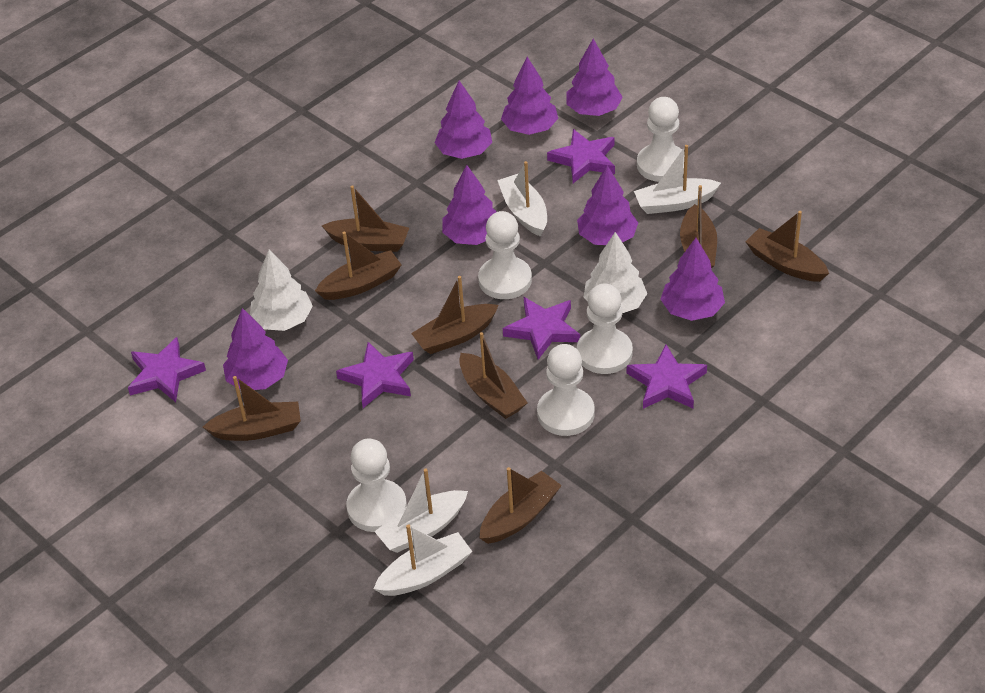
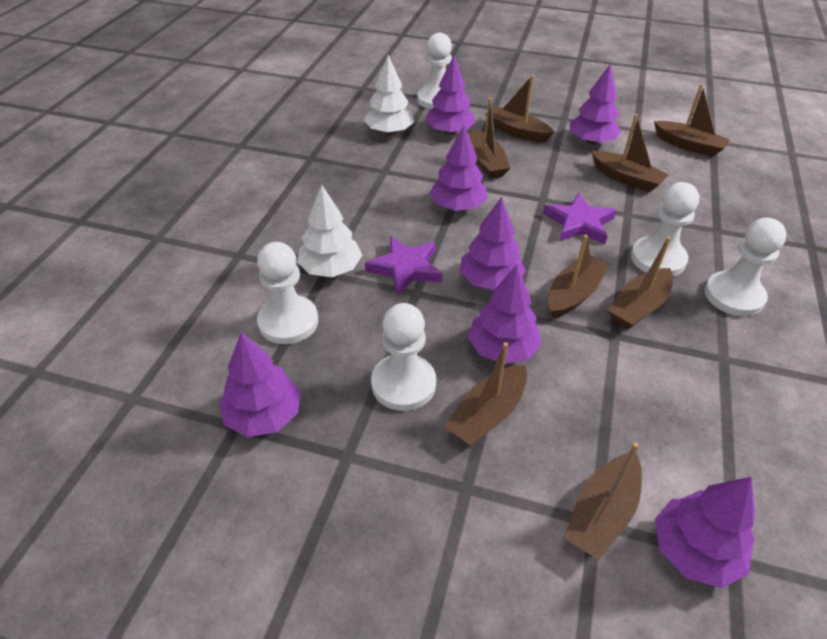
purple star: 5 -> 2
white boat: 4 -> 0

